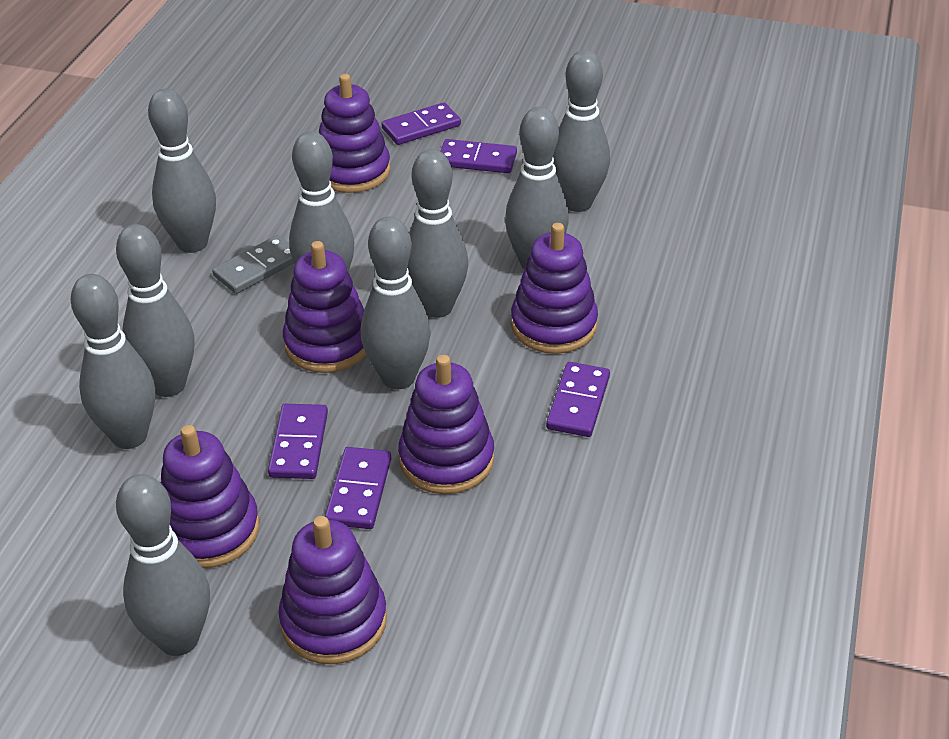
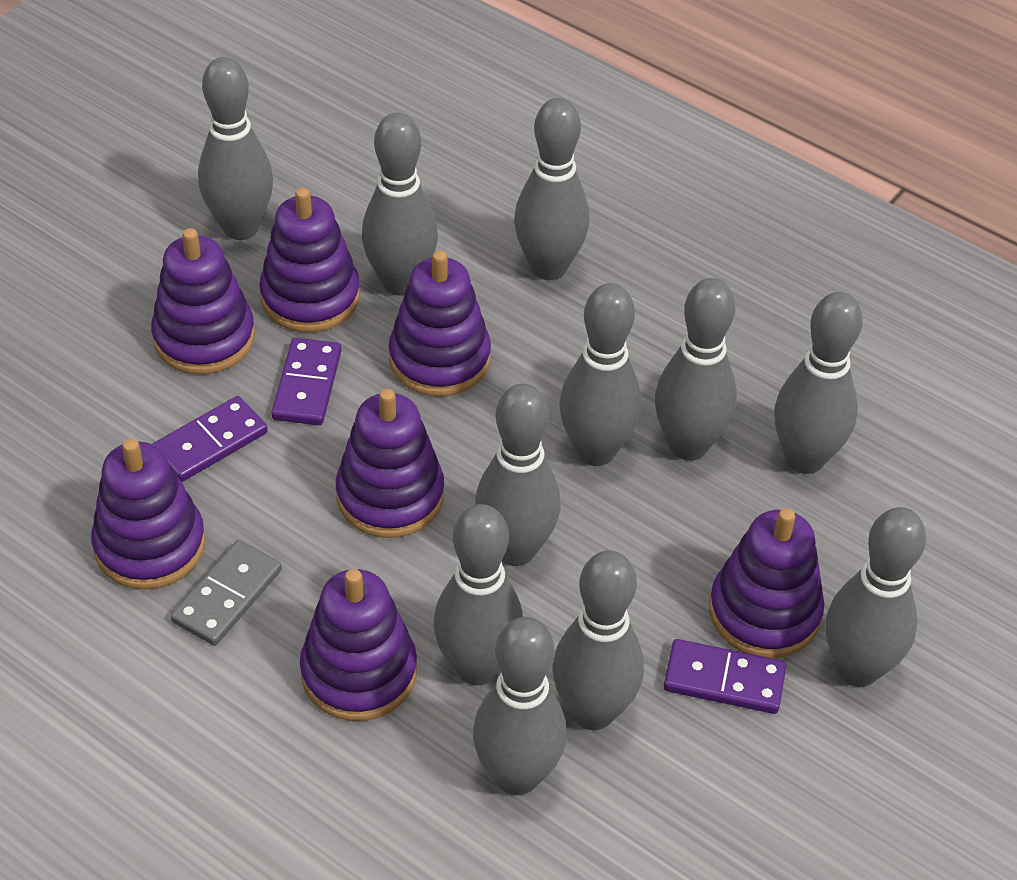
grey bowling pin: 9 -> 11
purple domino: 5 -> 3
purple stacking toy: 6 -> 7

